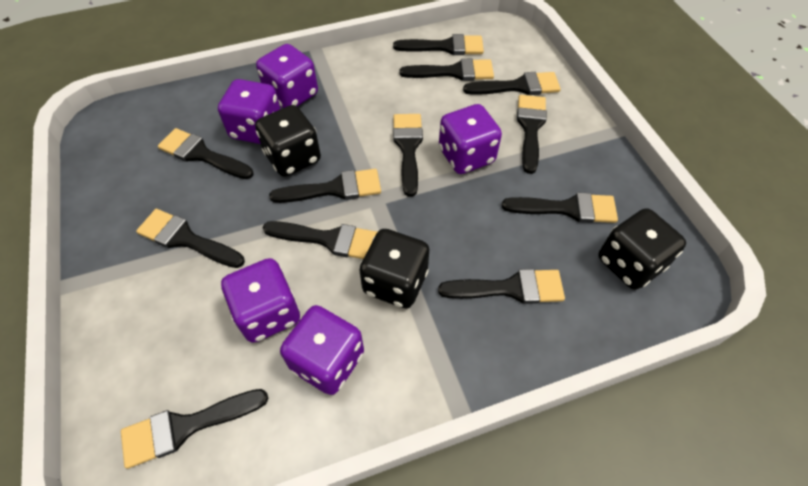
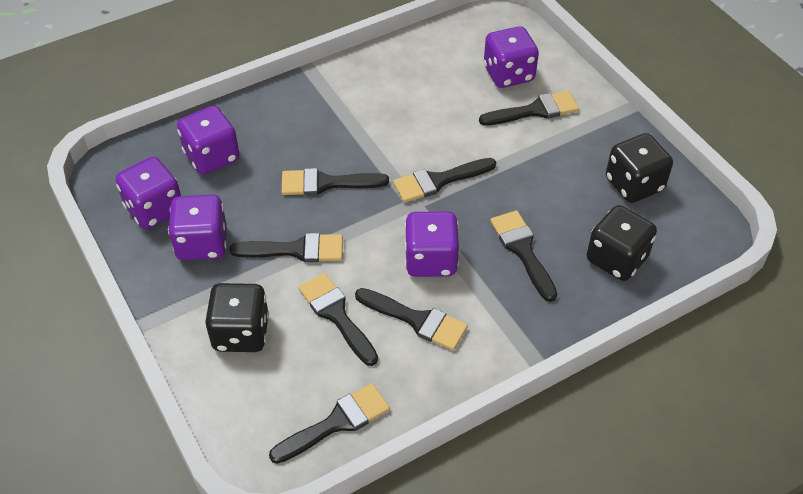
black brush: 12 -> 8

